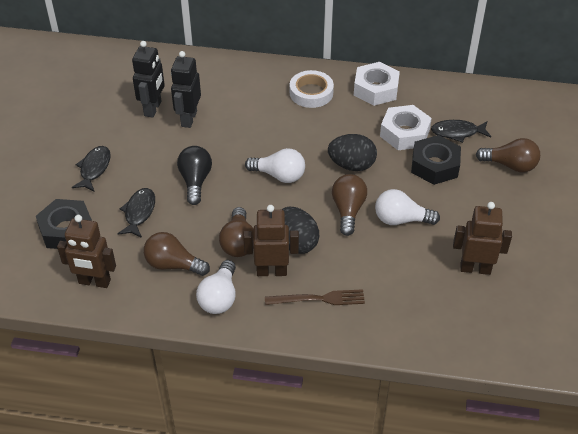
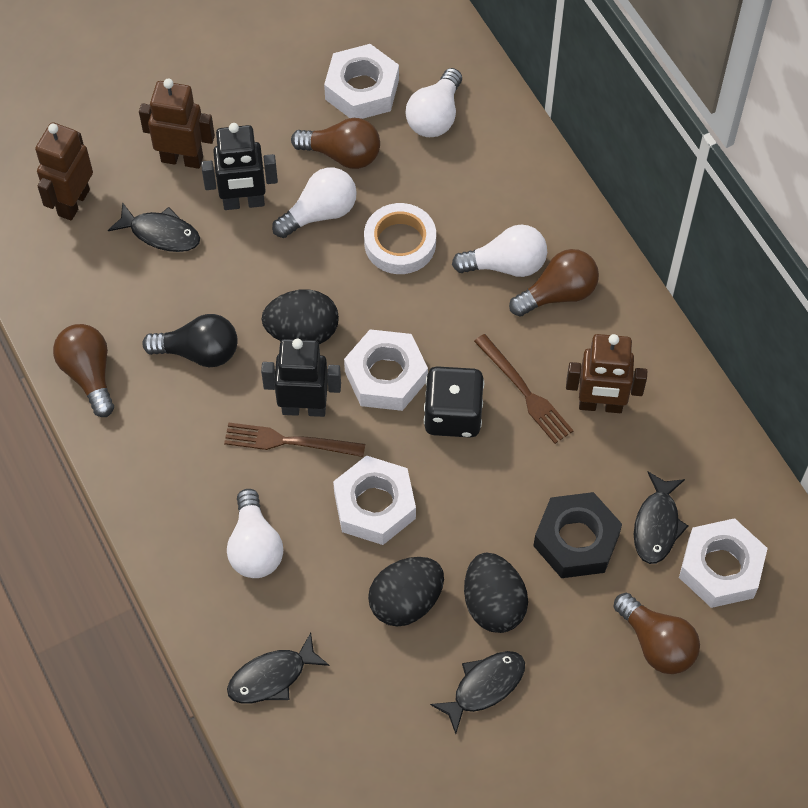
black dice: 0 -> 1
black egg: 2 -> 3
black fish: 3 -> 4
black nut: 2 -> 1
brown fork: 1 -> 2
white light bulb: 3 -> 4
white nut: 2 -> 4

